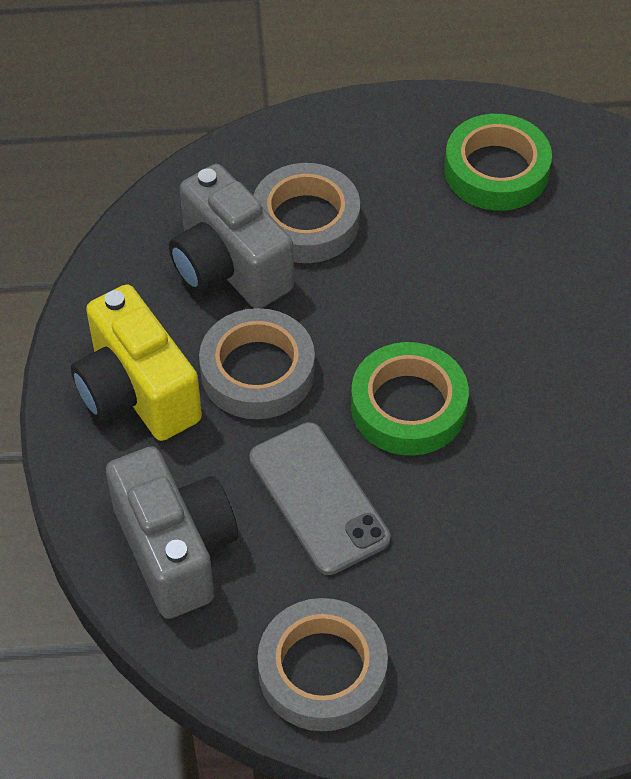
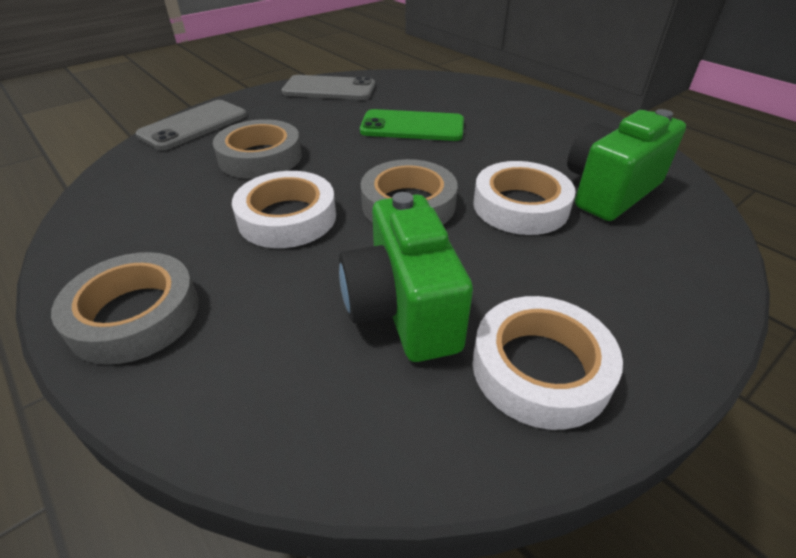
green camera: 0 -> 2
green phone: 0 -> 1
green tape: 2 -> 0
grey camera: 2 -> 0
grey phone: 1 -> 2
white tape: 0 -> 3
yellow camera: 1 -> 0

